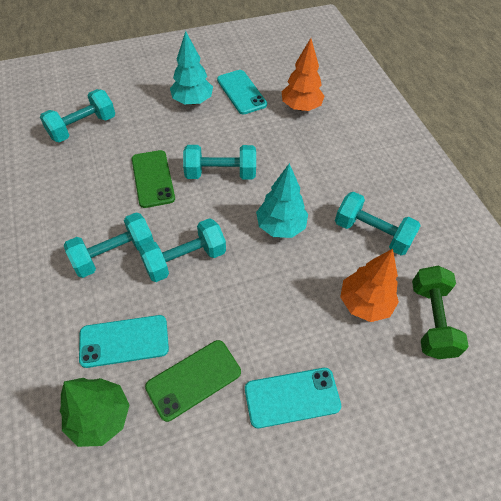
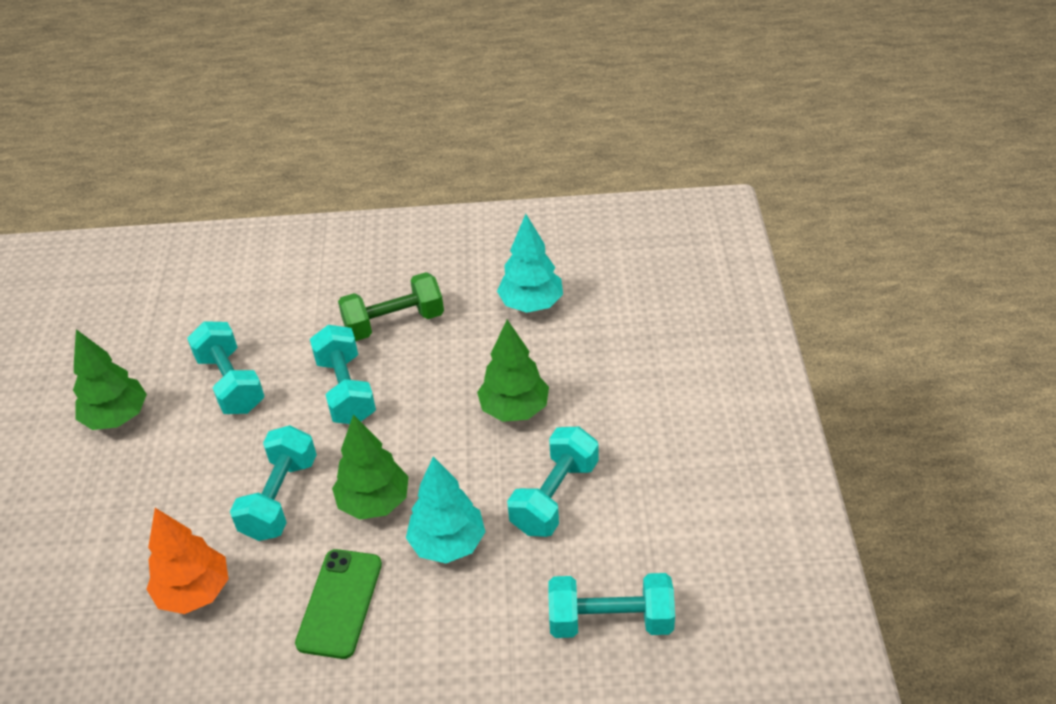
green phone: 2 -> 1
green tree: 1 -> 3
orange tree: 2 -> 1
turquoise phone: 3 -> 0

